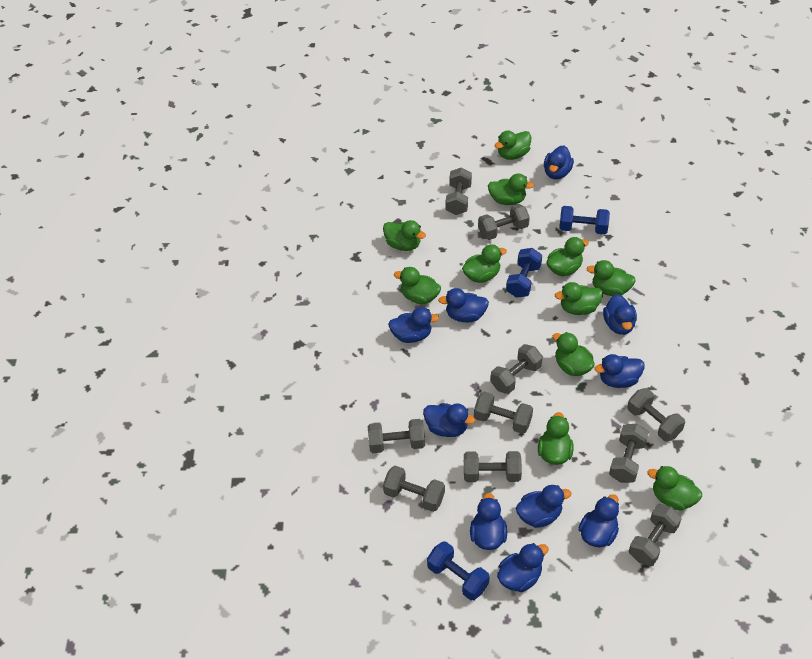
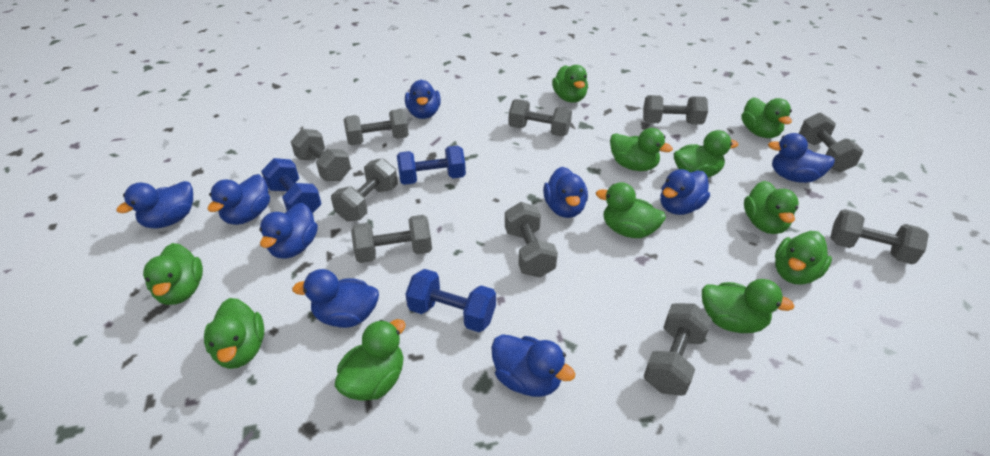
blue duck: 10 -> 9

